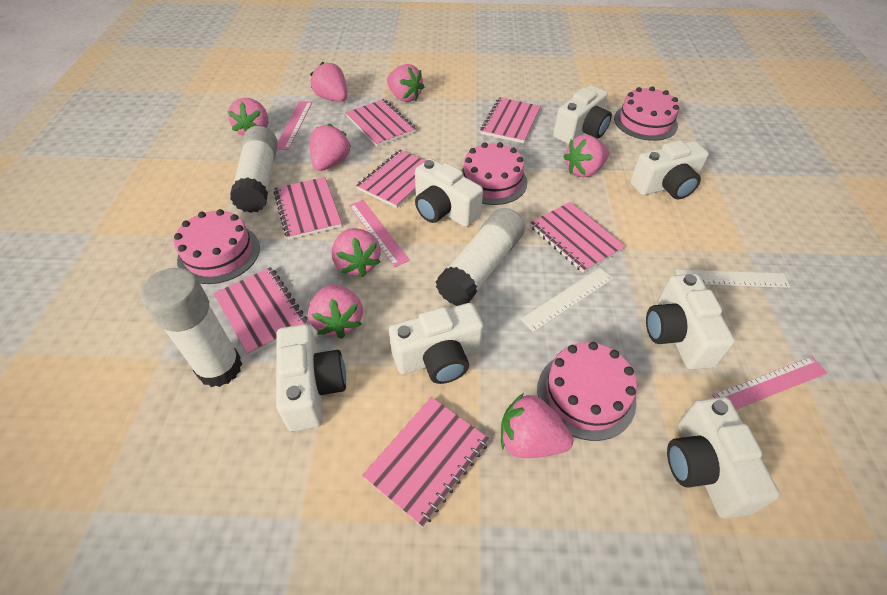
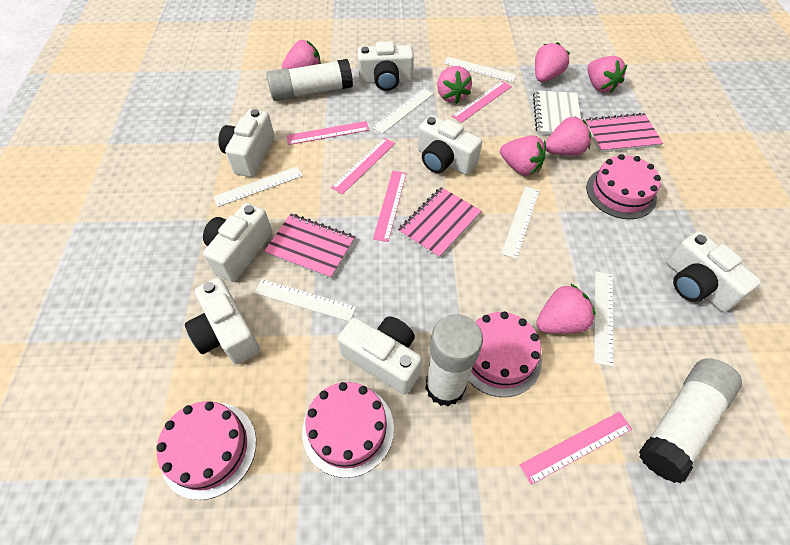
pink notebook: 7 -> 3
pink ruler: 3 -> 5
pink strawberry: 8 -> 7
white notebook: 0 -> 1
white ruler: 2 -> 6

